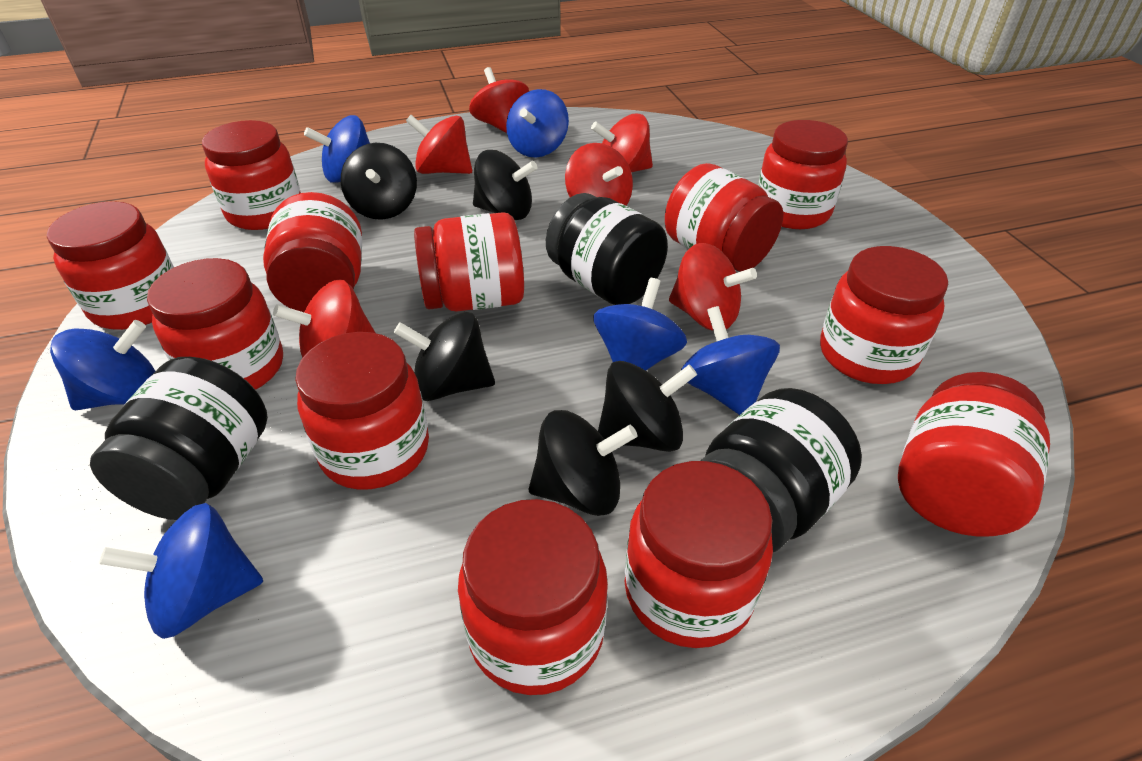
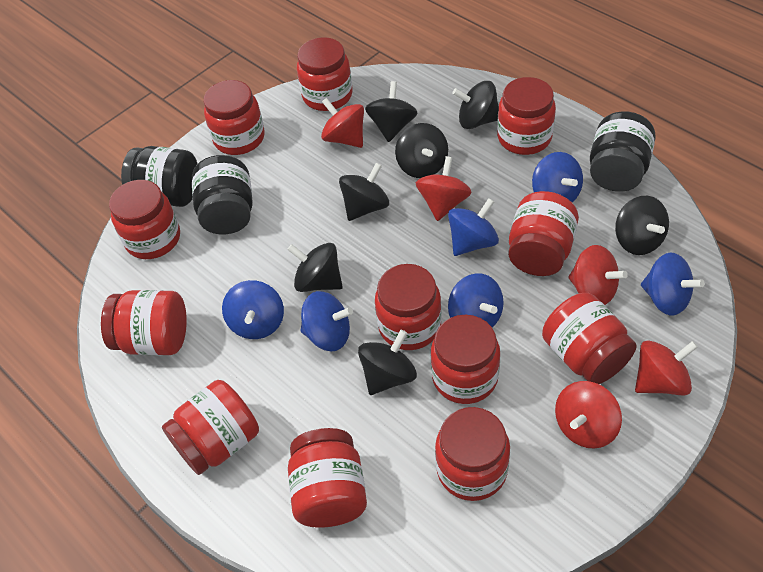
black spinning top: 5 -> 7
red spinning top: 6 -> 5

